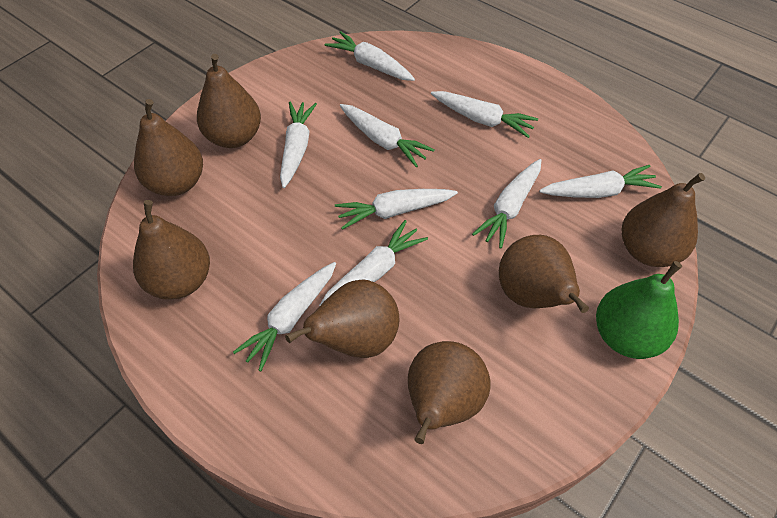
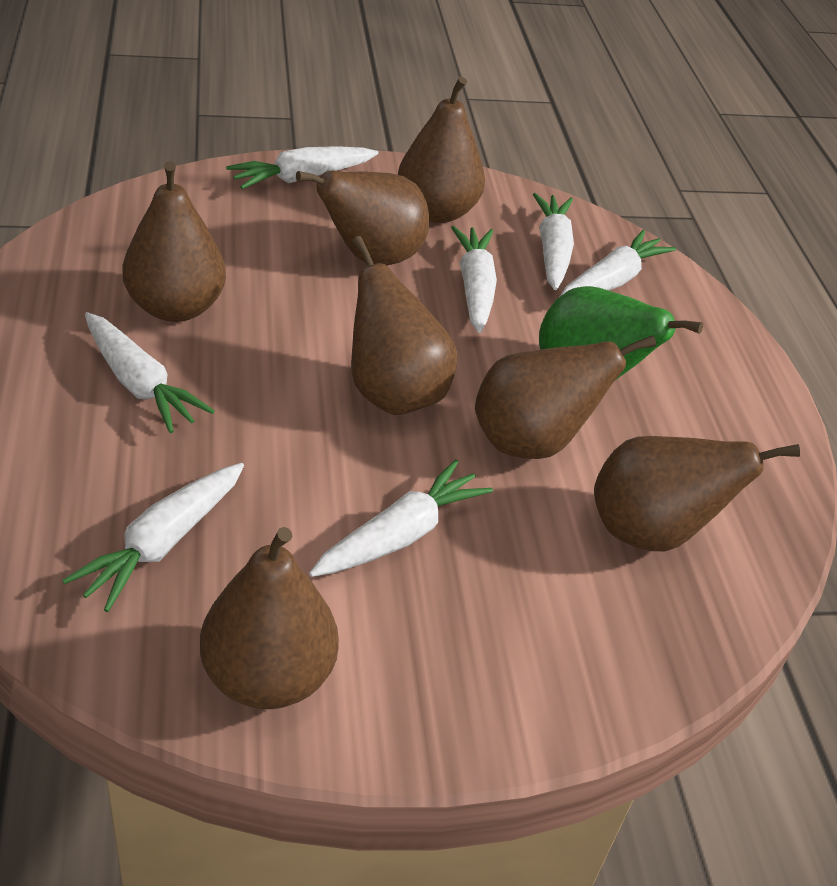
white carrot: 9 -> 7

